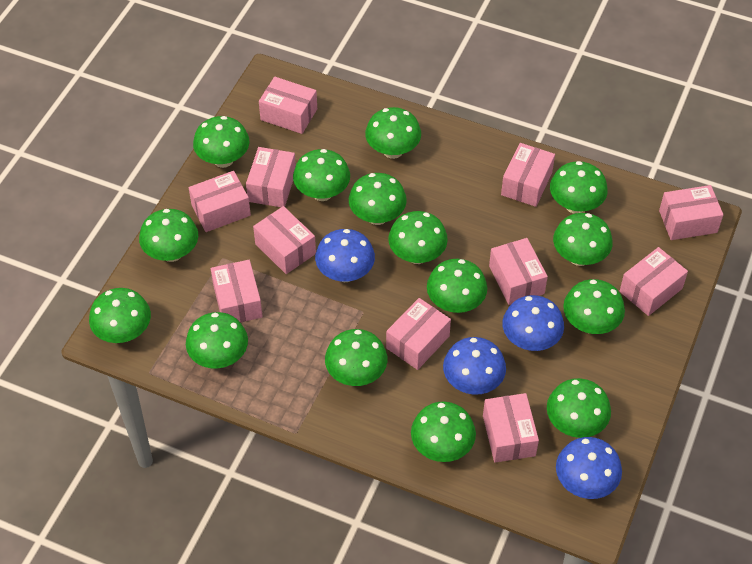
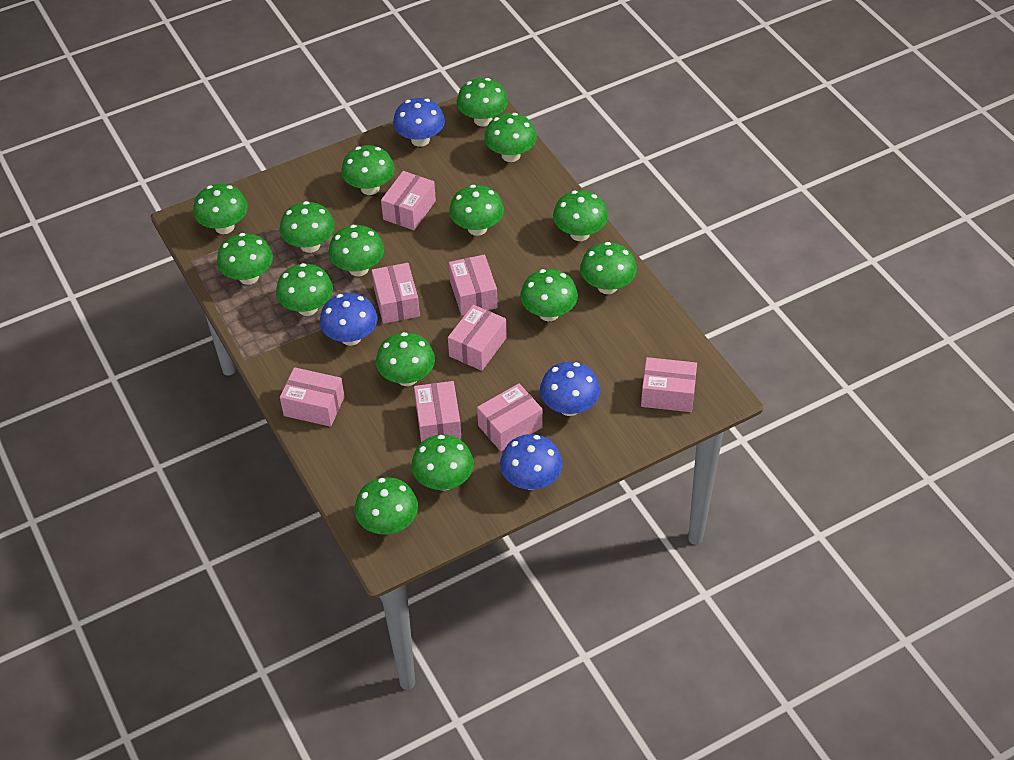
pink box: 11 -> 8

